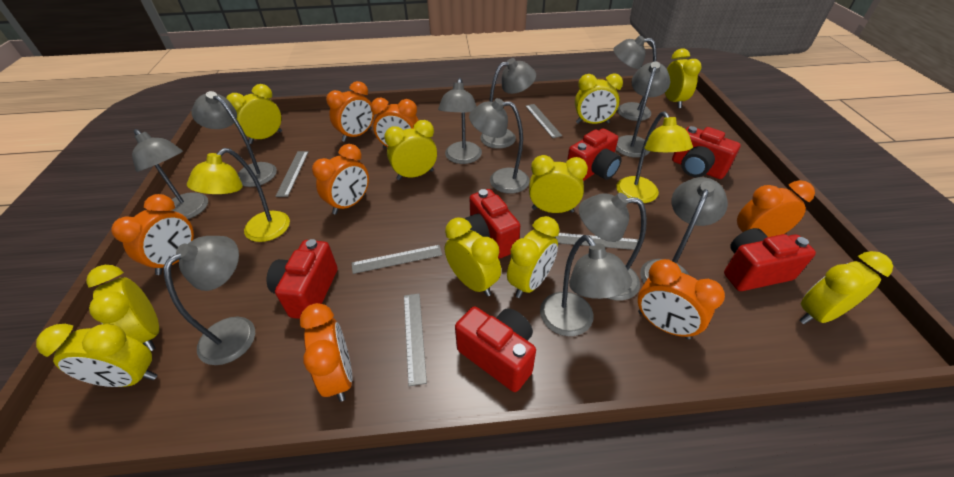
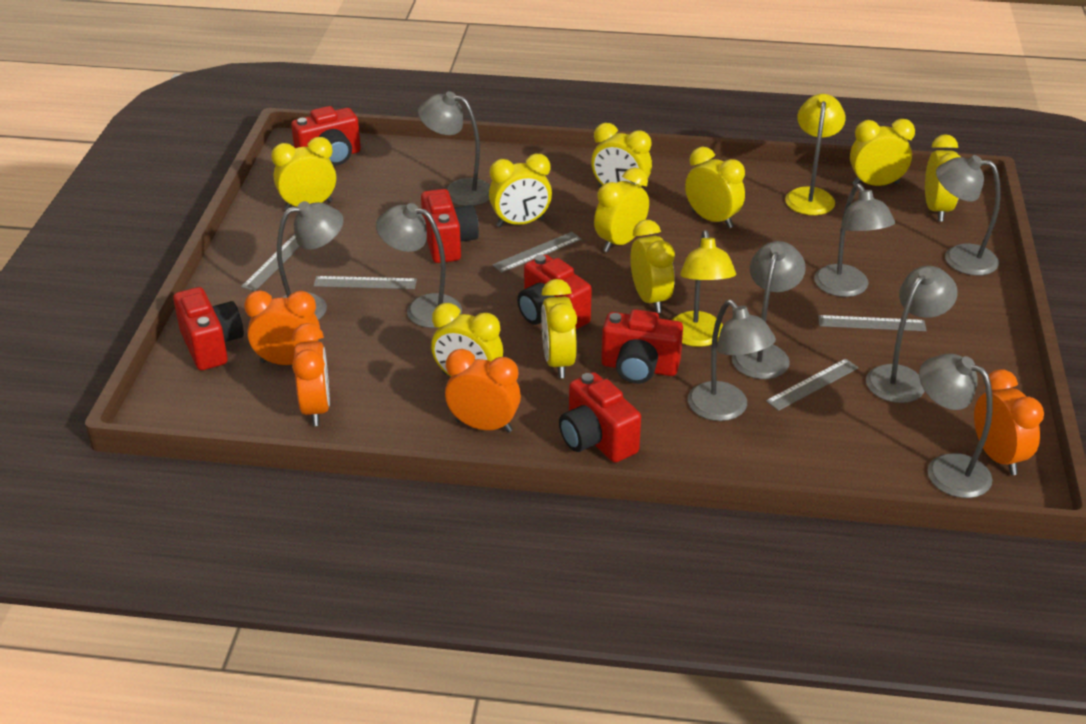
grey lamp: 11 -> 9
orange clock: 7 -> 4

